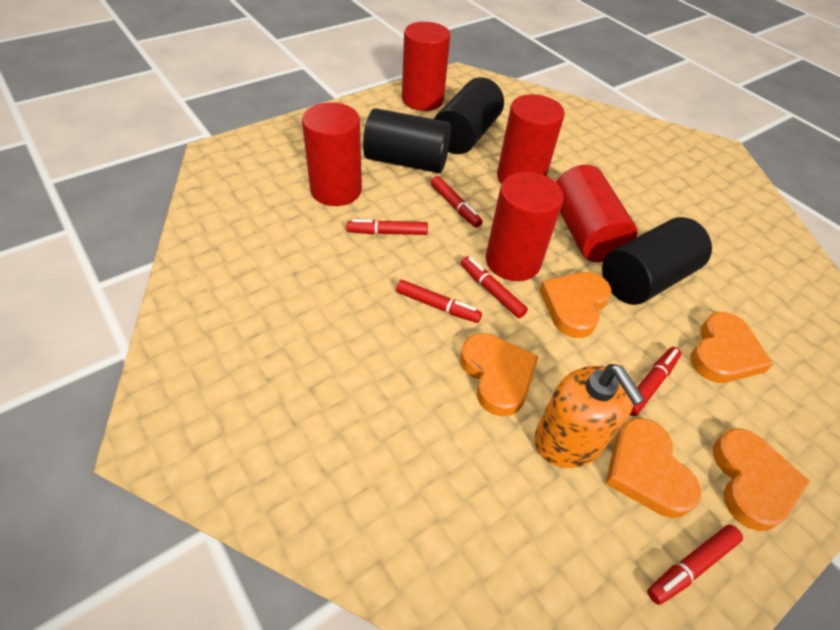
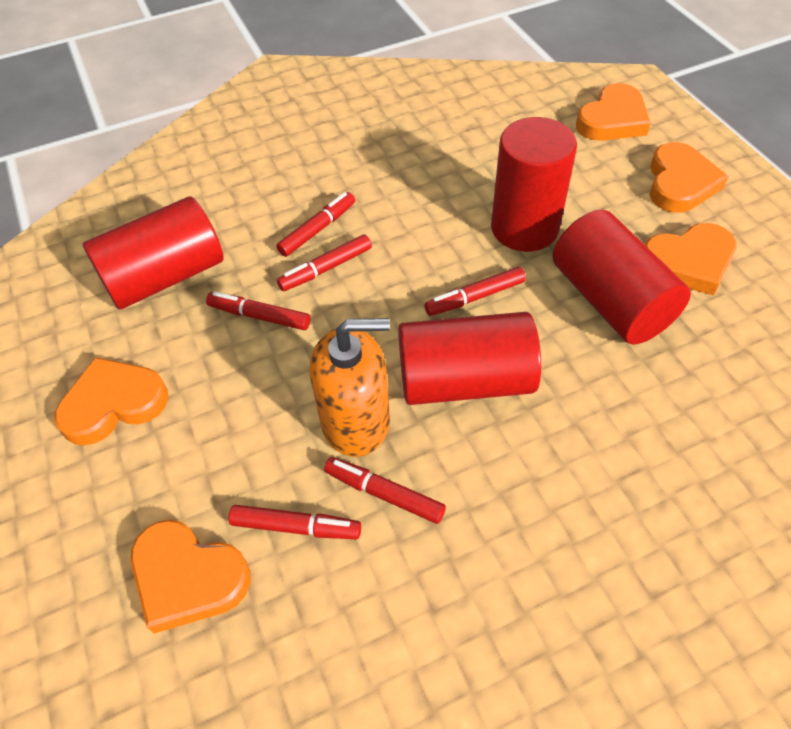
black cylinder: 3 -> 0
red cylinder: 5 -> 4

